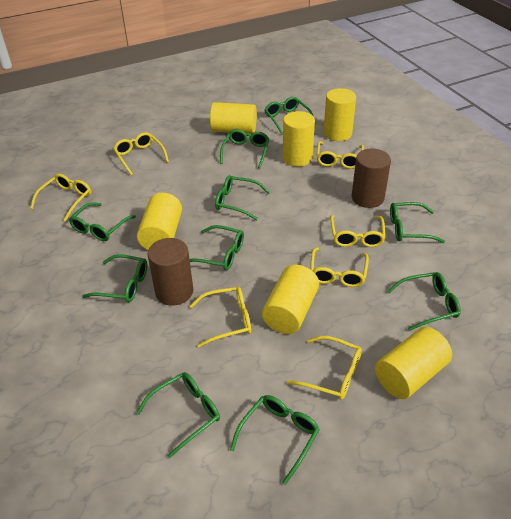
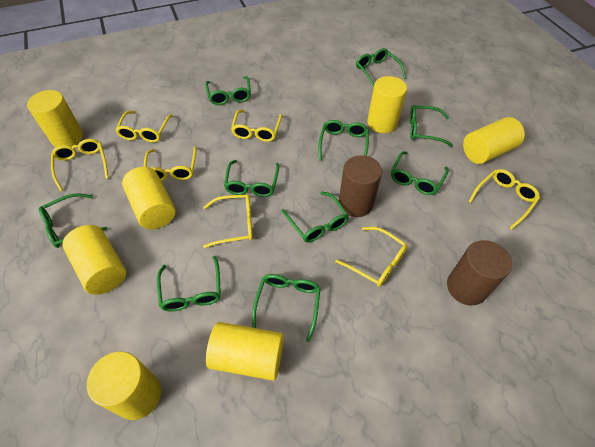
yellow cylinder: 6 -> 7

